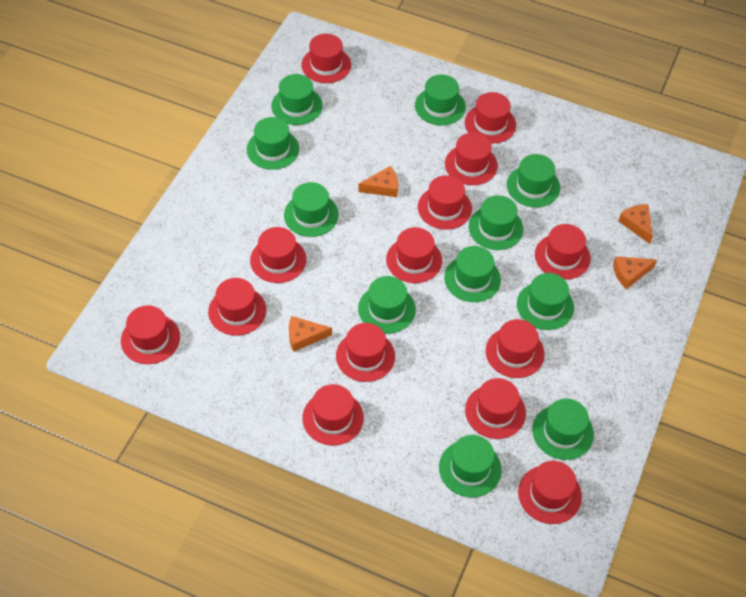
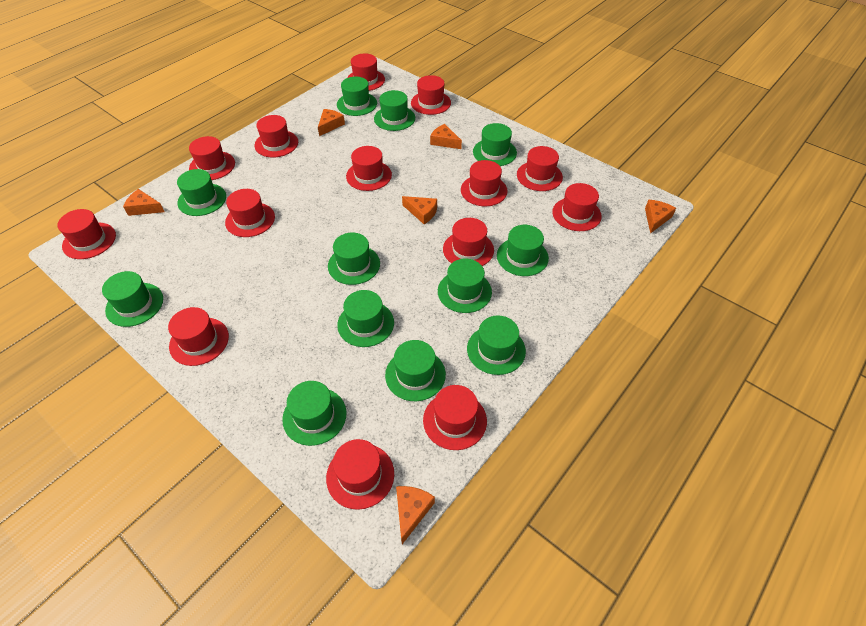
green hat: 11 -> 12
orange cheese: 4 -> 6

